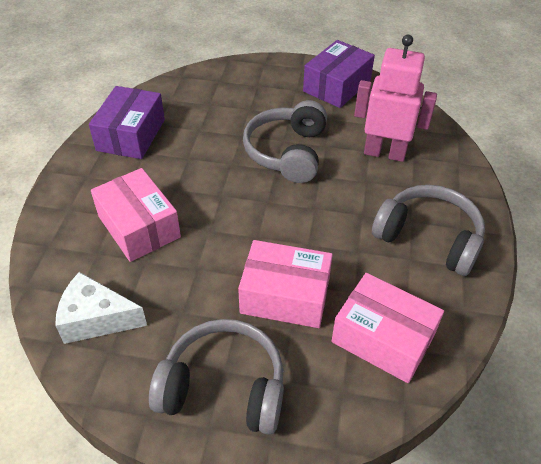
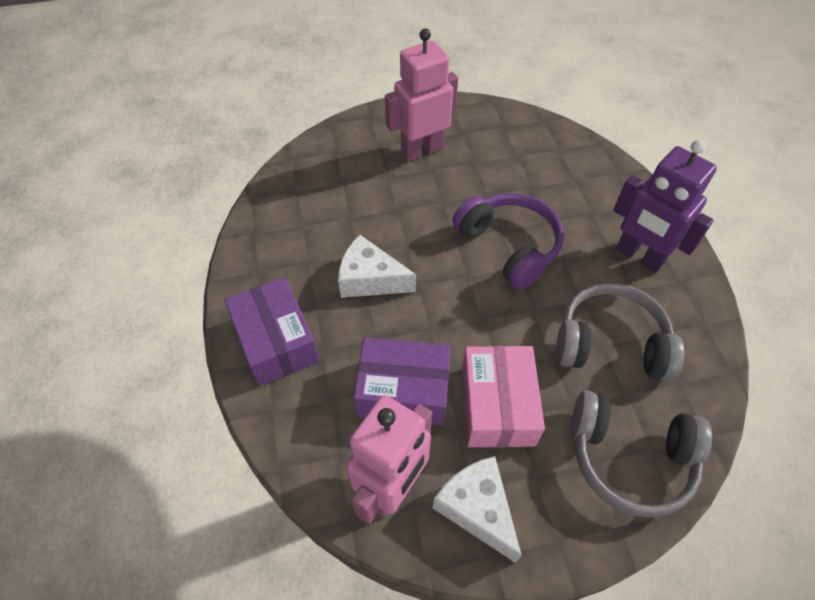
grey headphones: 3 -> 2
pink box: 3 -> 1
pink robot: 1 -> 2
purple headphones: 0 -> 1
purple robot: 0 -> 1
white cheese: 1 -> 2

